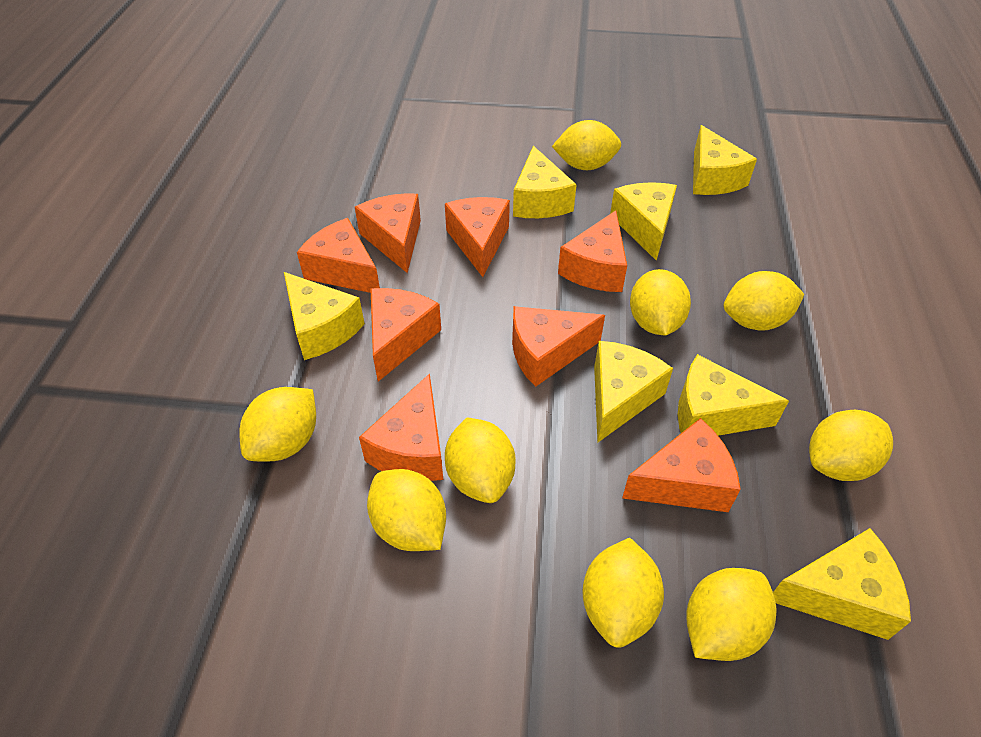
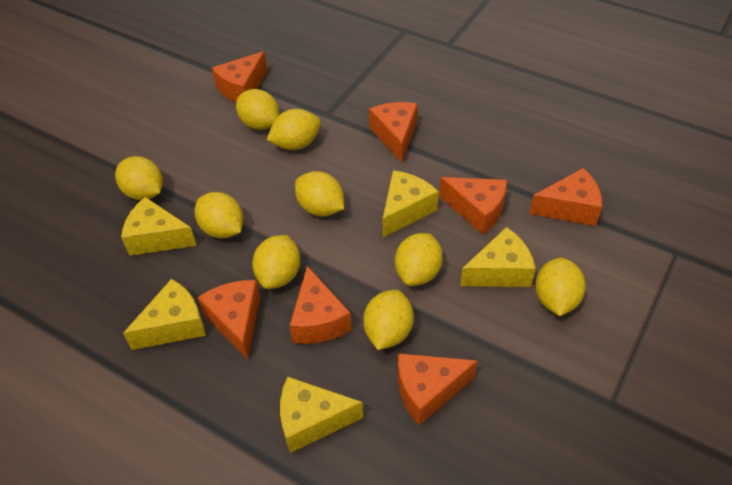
orange cheese: 8 -> 7
yellow cheese: 7 -> 5

